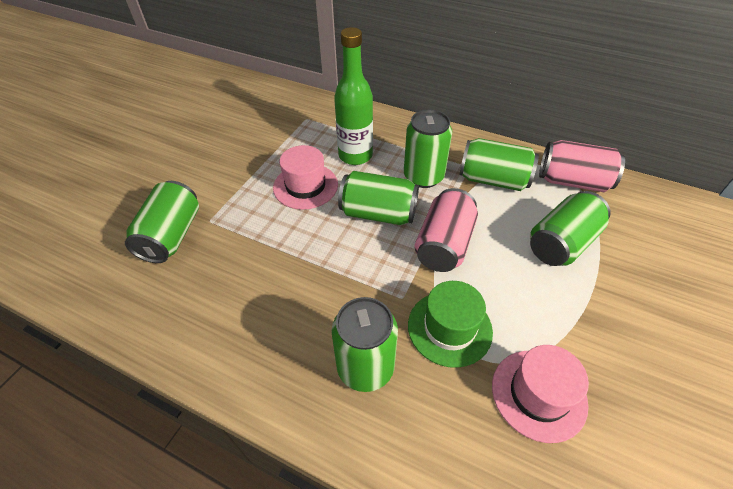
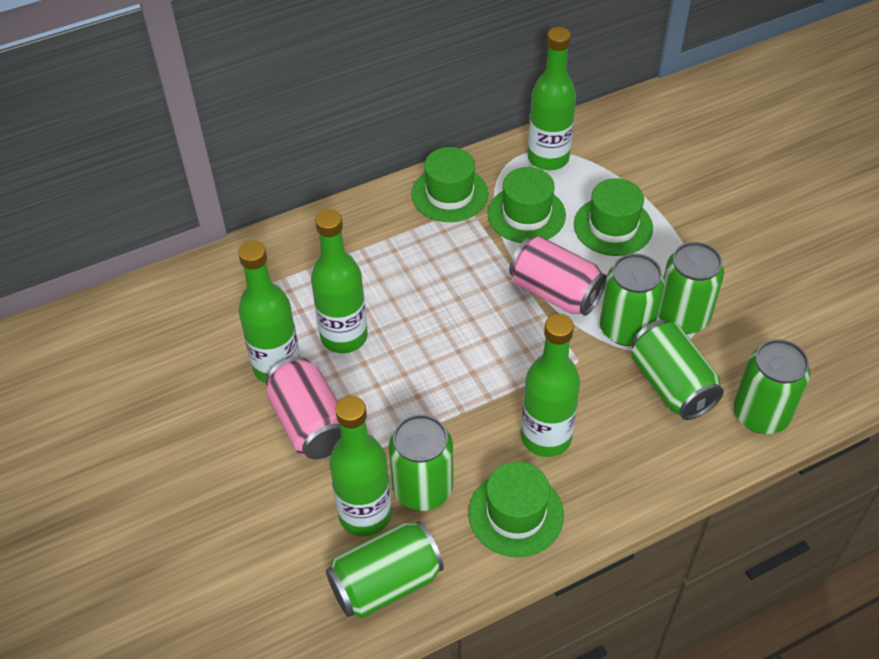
green bottle: 1 -> 5
green hat: 1 -> 4
pink hat: 2 -> 0

